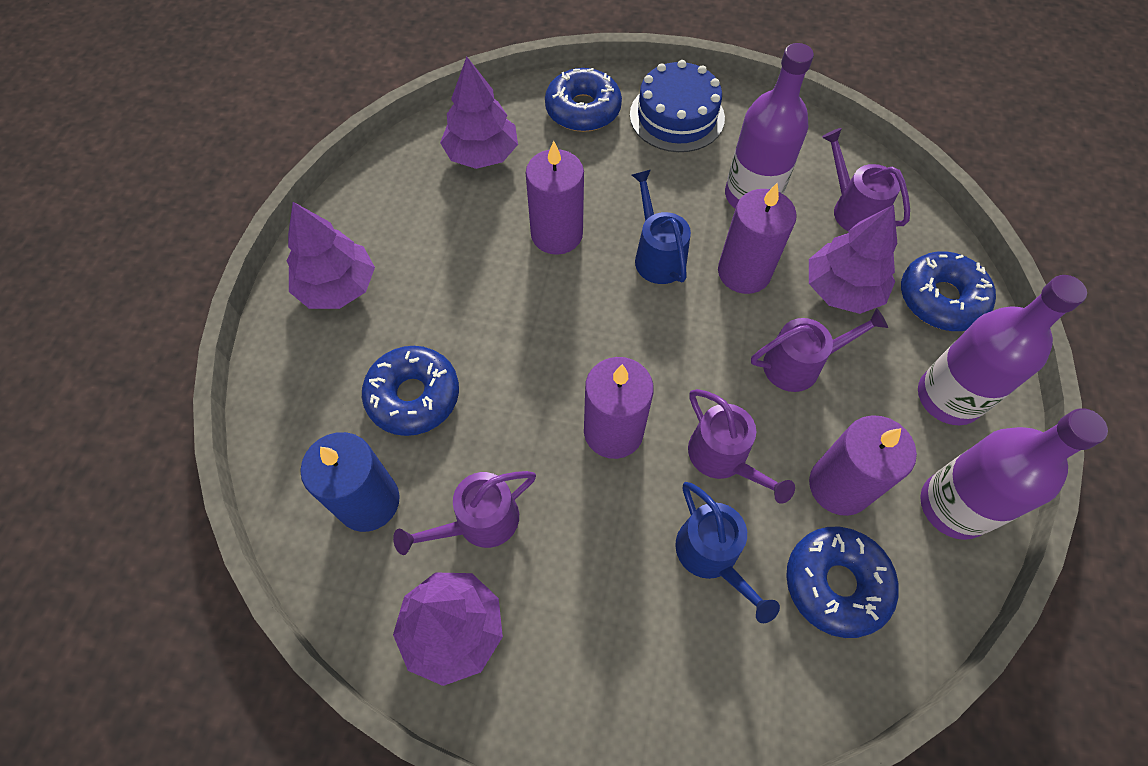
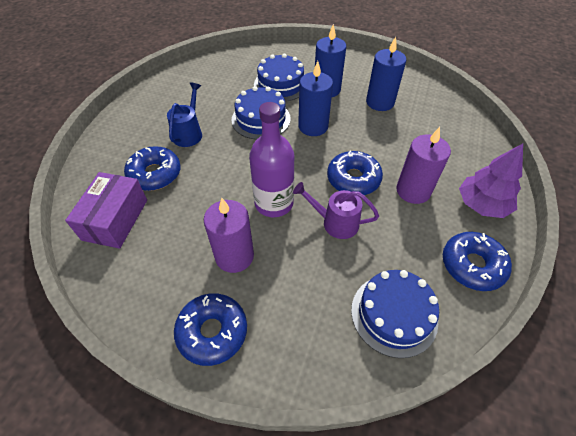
blue cake: 1 -> 3
blue candle: 1 -> 3
blue watering can: 2 -> 1
purple bottle: 3 -> 1
purple box: 0 -> 1
purple candle: 4 -> 2
purple tree: 4 -> 1
purple watering can: 4 -> 1

